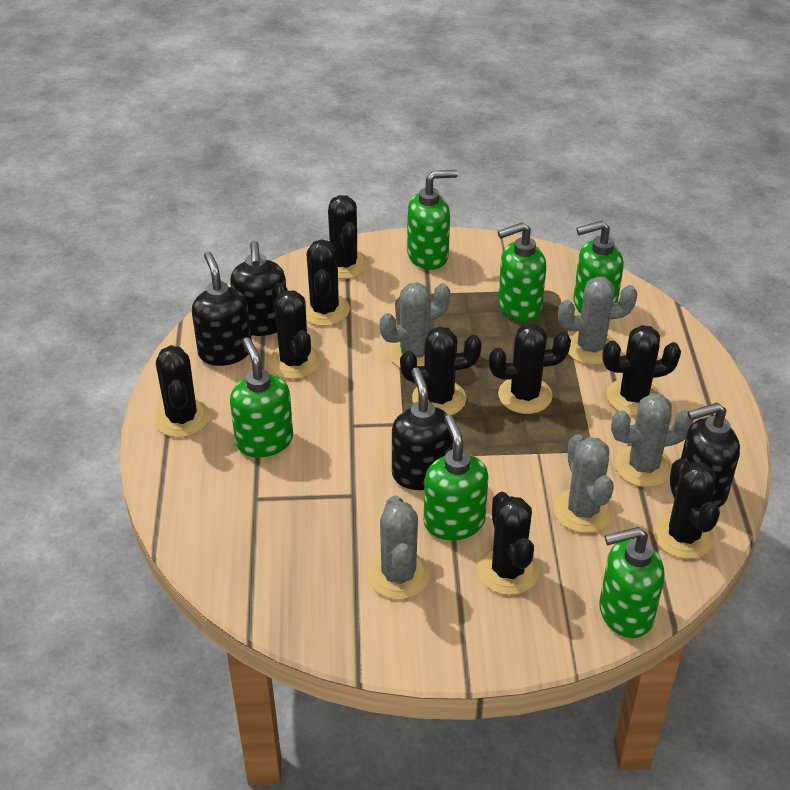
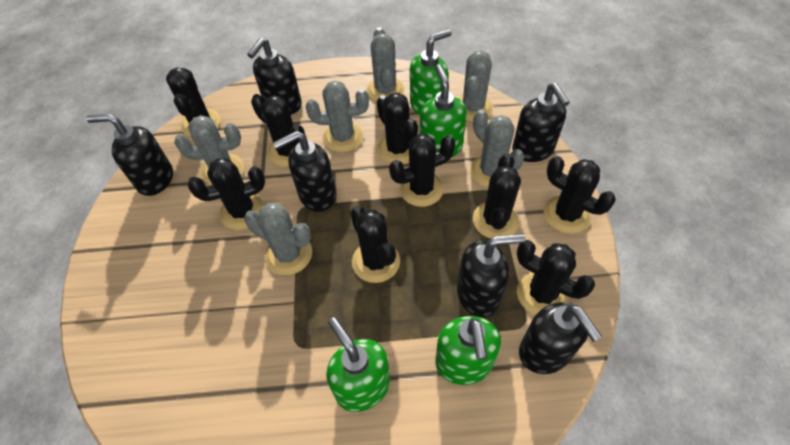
black soap dispenser: 4 -> 6
green soap dispenser: 6 -> 4
grey cactus: 5 -> 6

